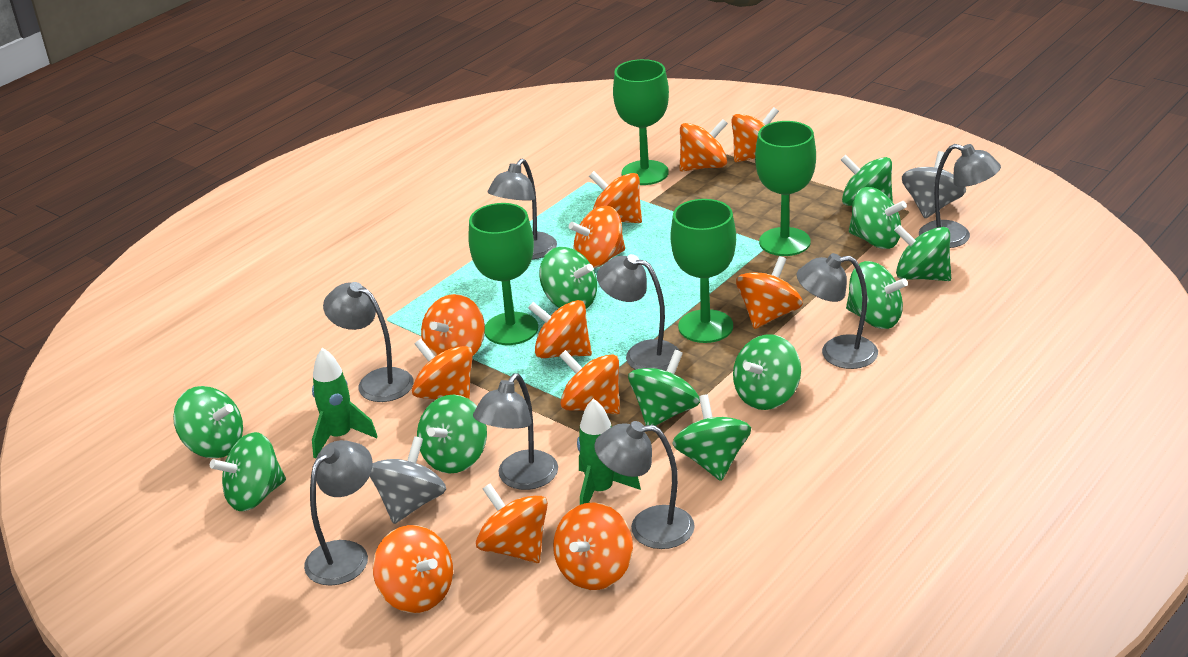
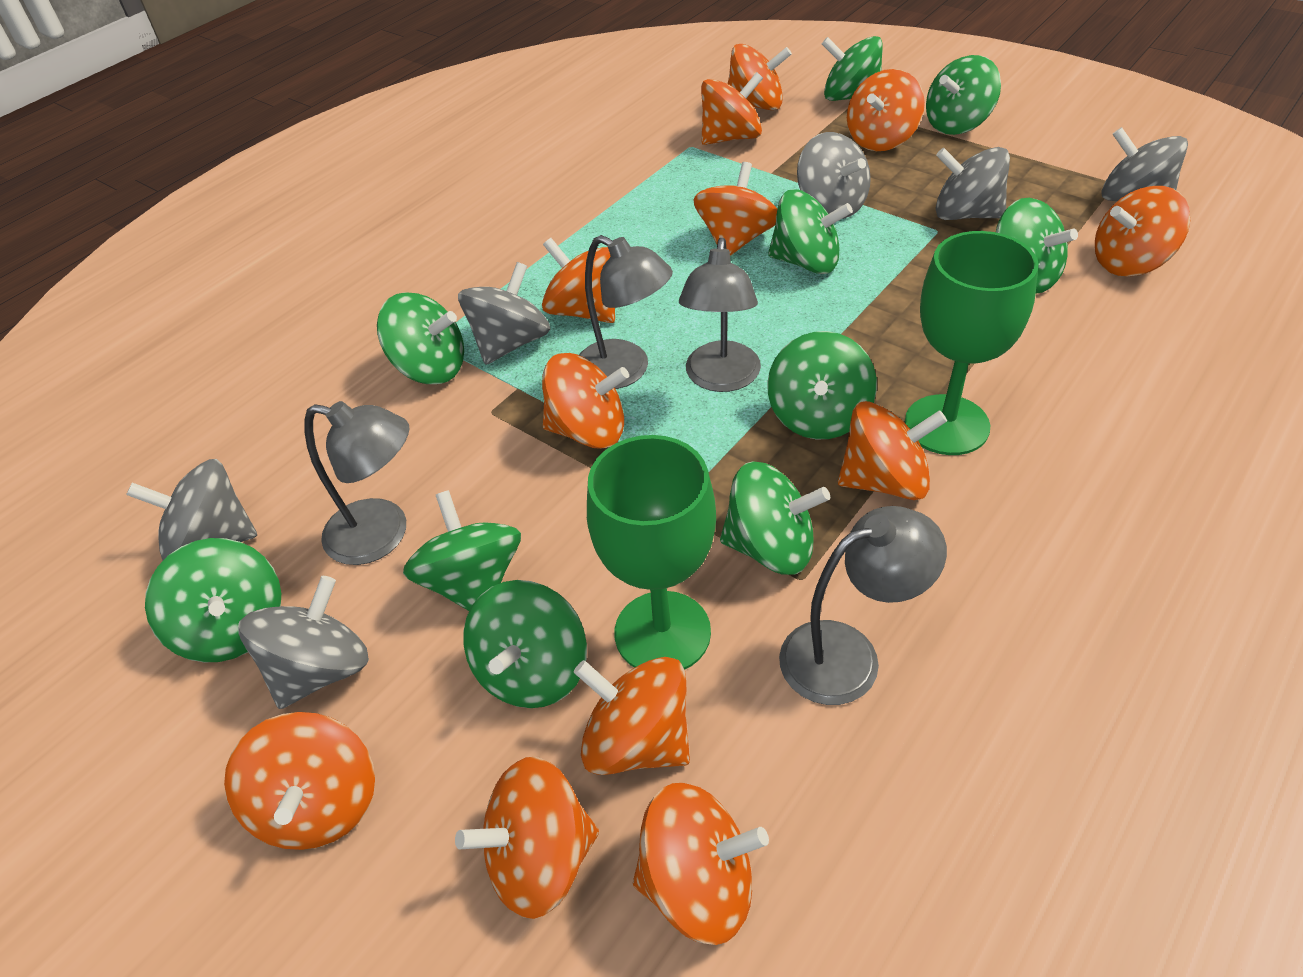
green goblet: 4 -> 2
green rocket: 2 -> 0
green spinning top: 11 -> 10
grey lamp: 8 -> 4
grey spinning top: 2 -> 6

